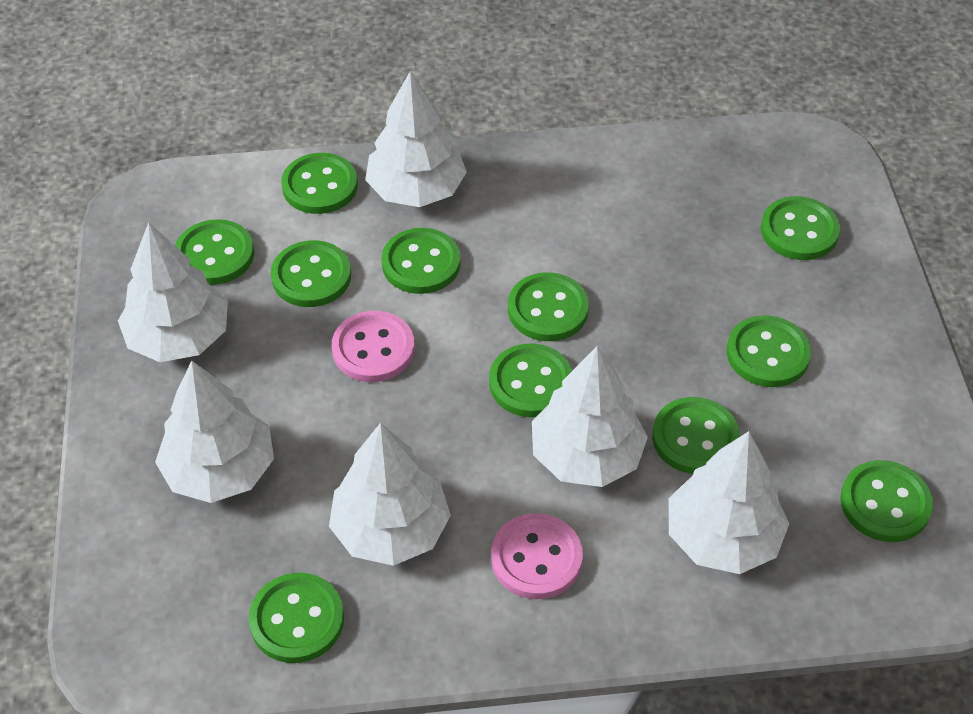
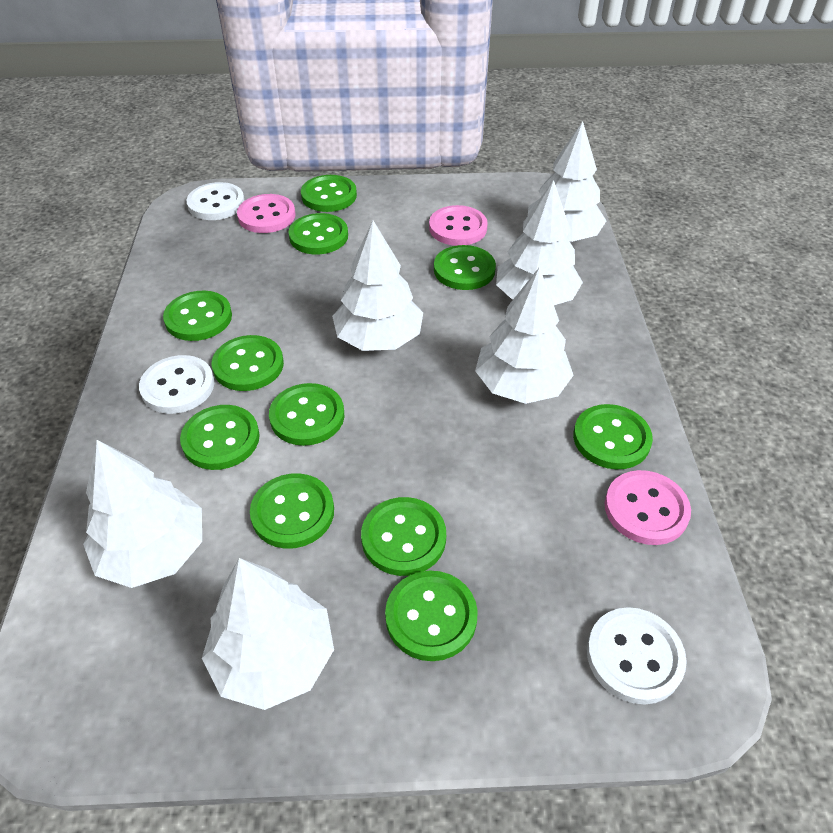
pink button: 2 -> 3
white button: 0 -> 3

